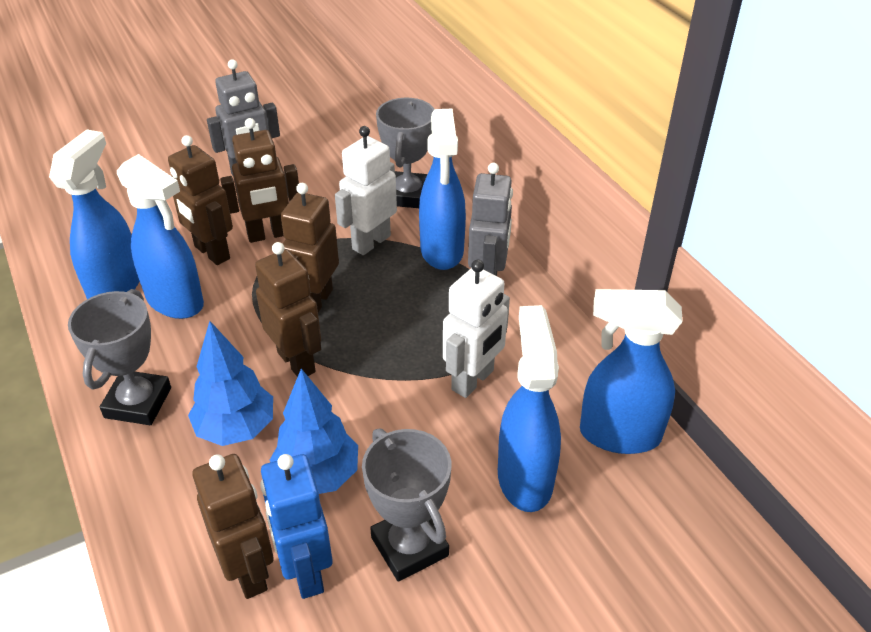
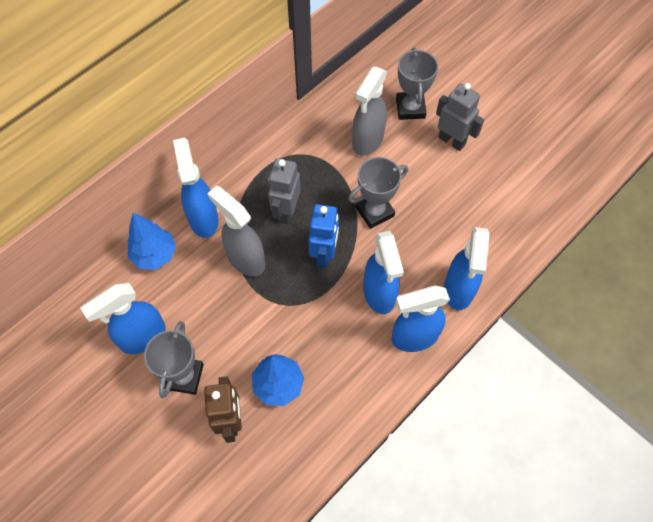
brown robot: 5 -> 1
grey spray bottle: 0 -> 2
white robot: 2 -> 0

